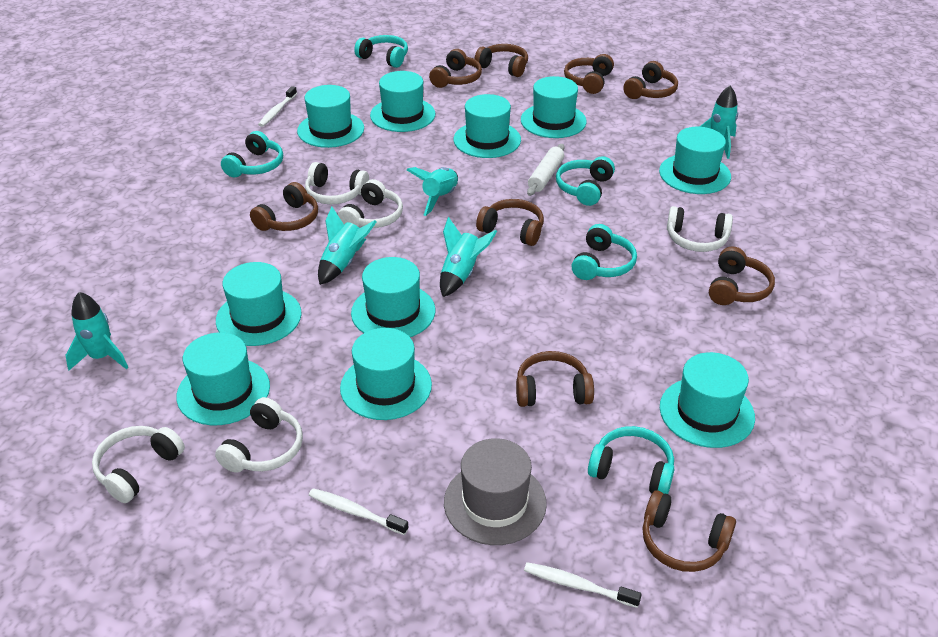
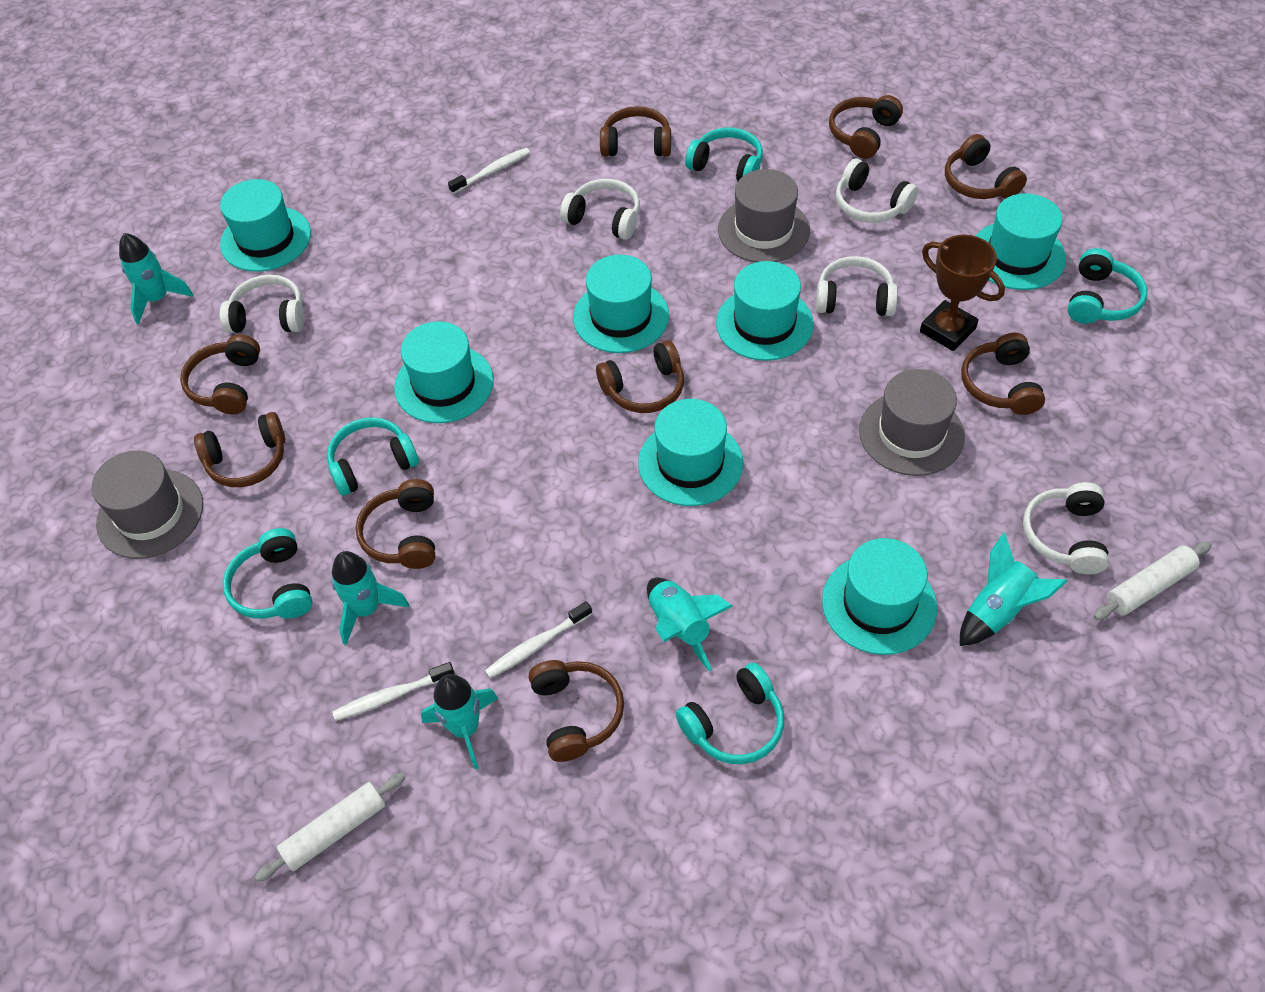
brown trophy: 0 -> 1
grey hat: 1 -> 3
turquoise hat: 10 -> 7
white rolling pin: 1 -> 2

